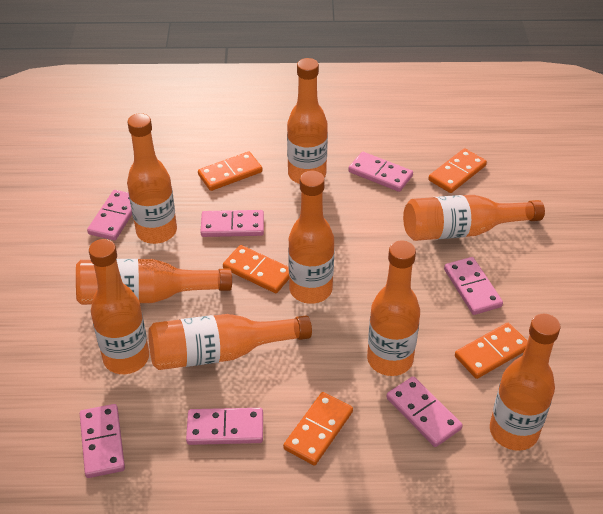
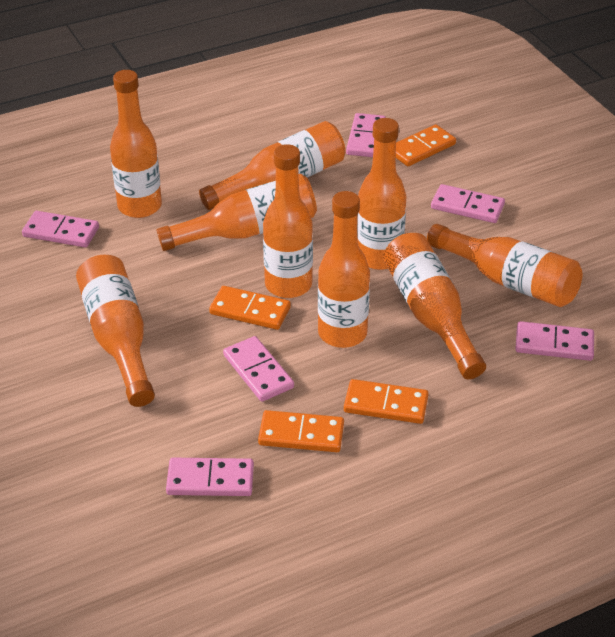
orange domino: 5 -> 4
pink domino: 7 -> 6

